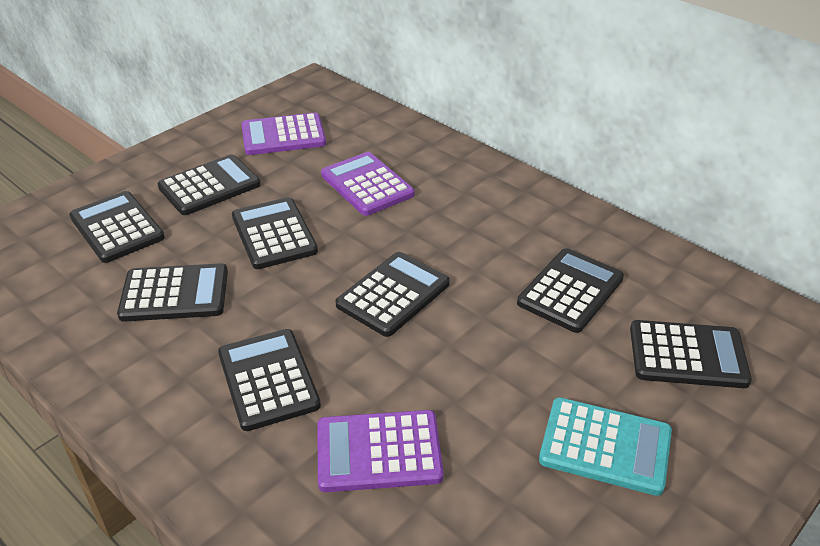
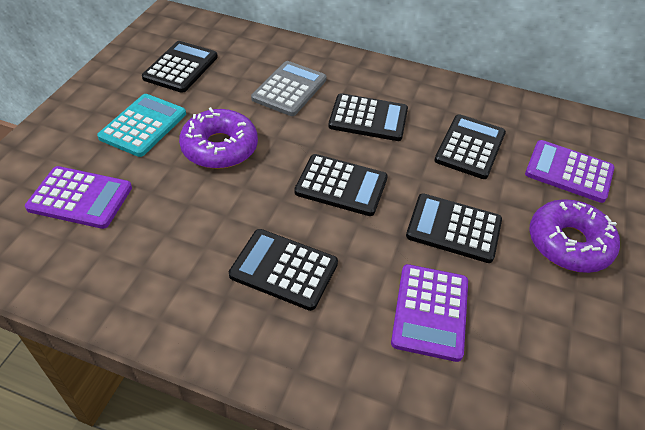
black calculator: 8 -> 6
grey calculator: 0 -> 1
purple donut: 0 -> 2

